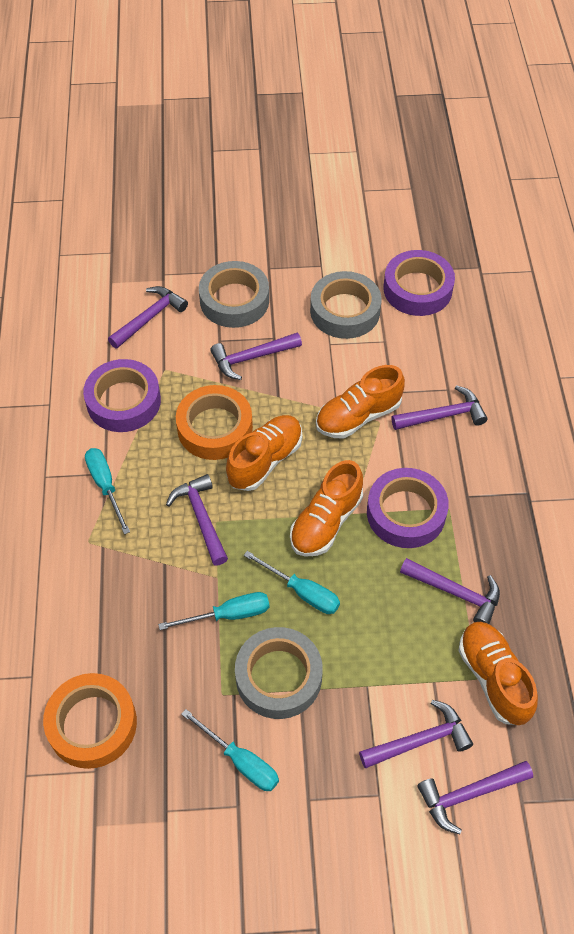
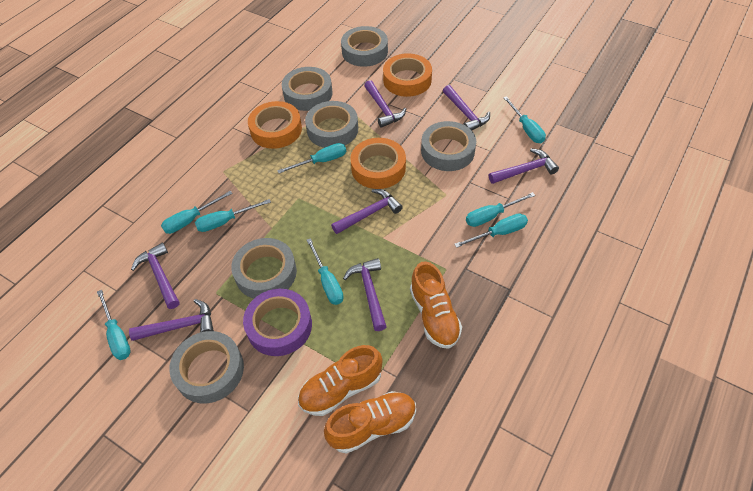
grey tape: 3 -> 6
orange shoe: 4 -> 3
orange tape: 2 -> 3
purple tape: 3 -> 1
turquoise screwdriver: 4 -> 8

